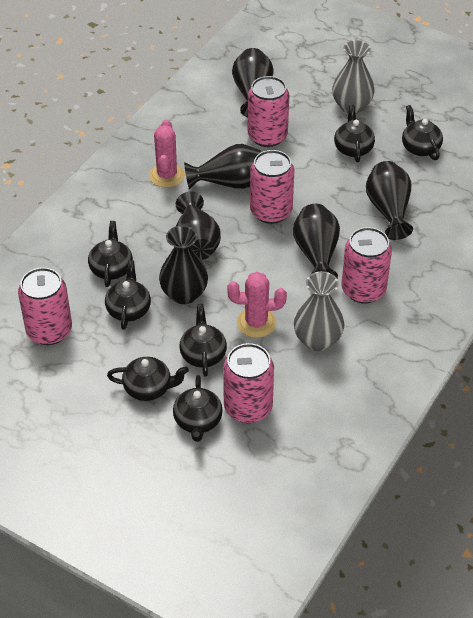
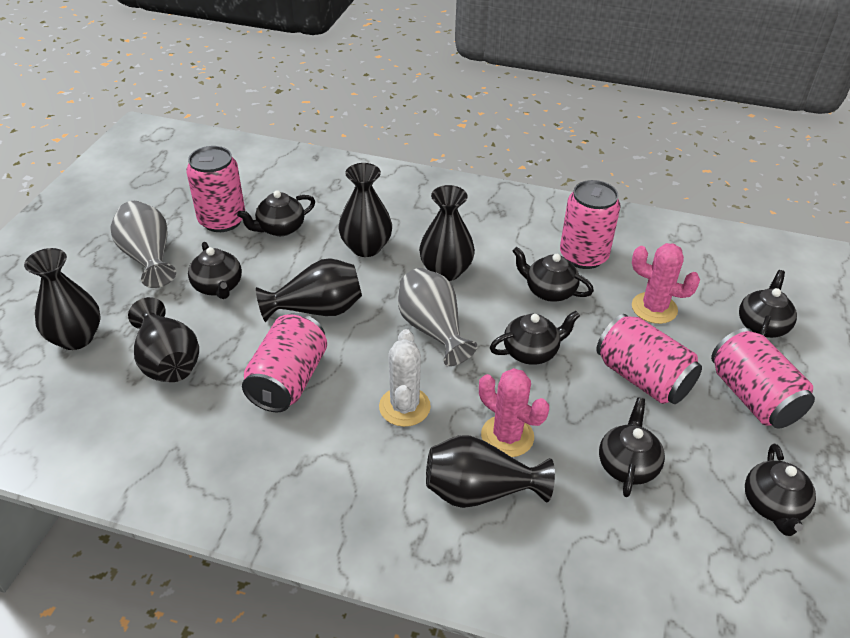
white cactus: 0 -> 1

